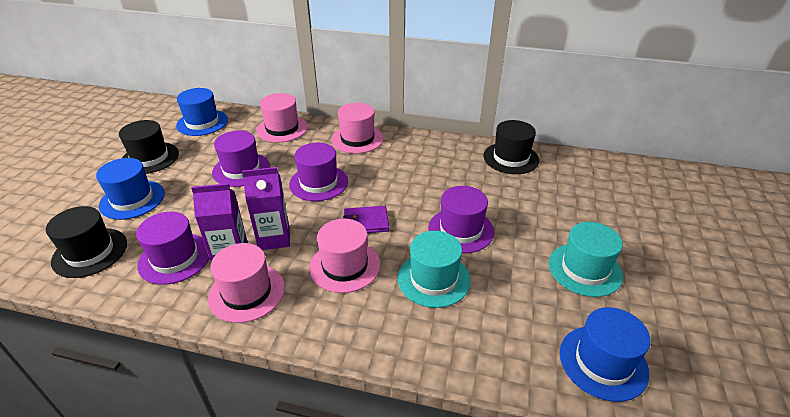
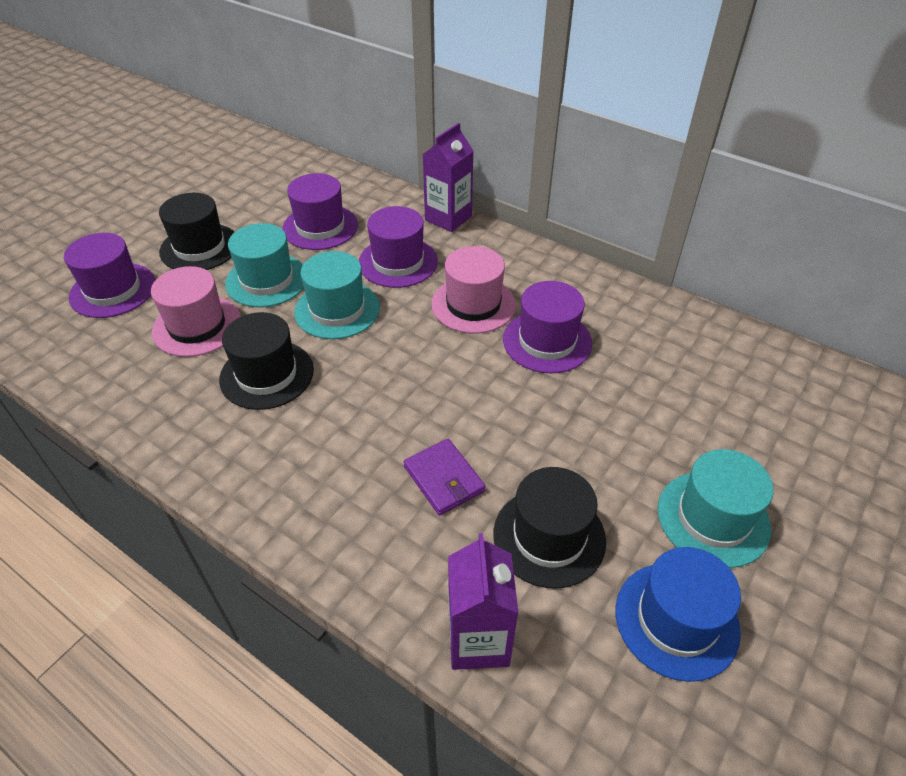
blue hat: 3 -> 1
pink hat: 4 -> 2
turquoise hat: 2 -> 3

